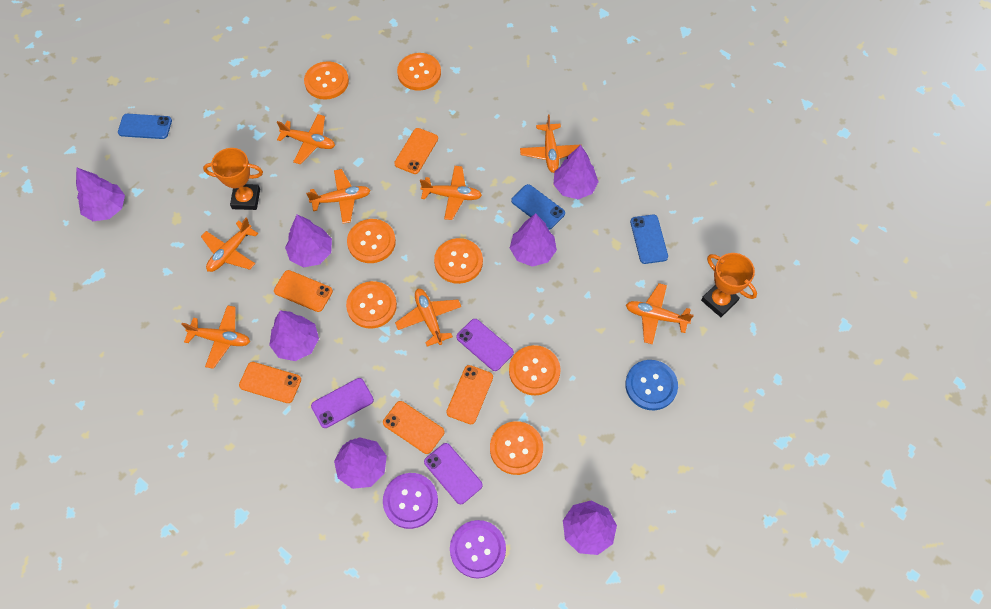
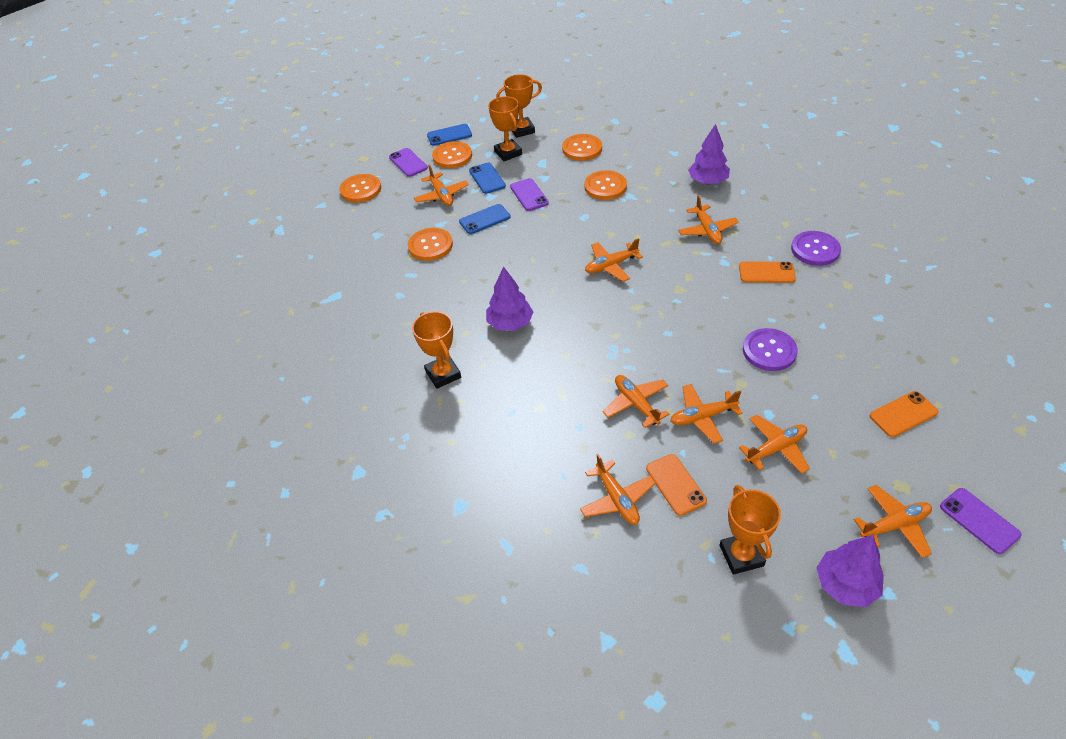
blue button: 1 -> 0
orange button: 7 -> 5
orange phone: 5 -> 3
orange trophy: 2 -> 4
purple tree: 7 -> 3

